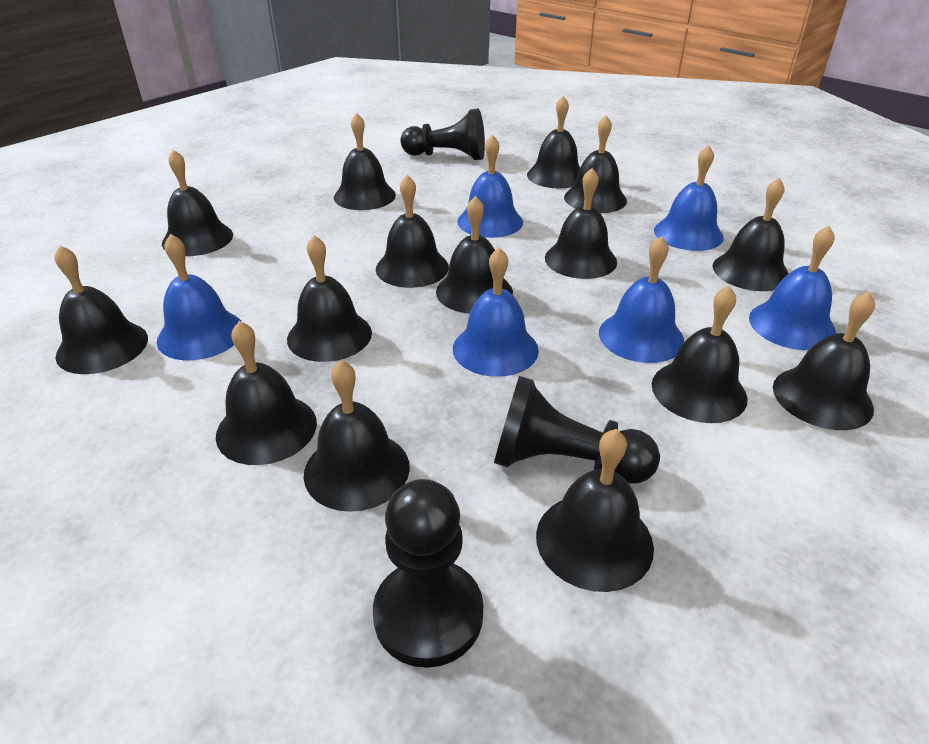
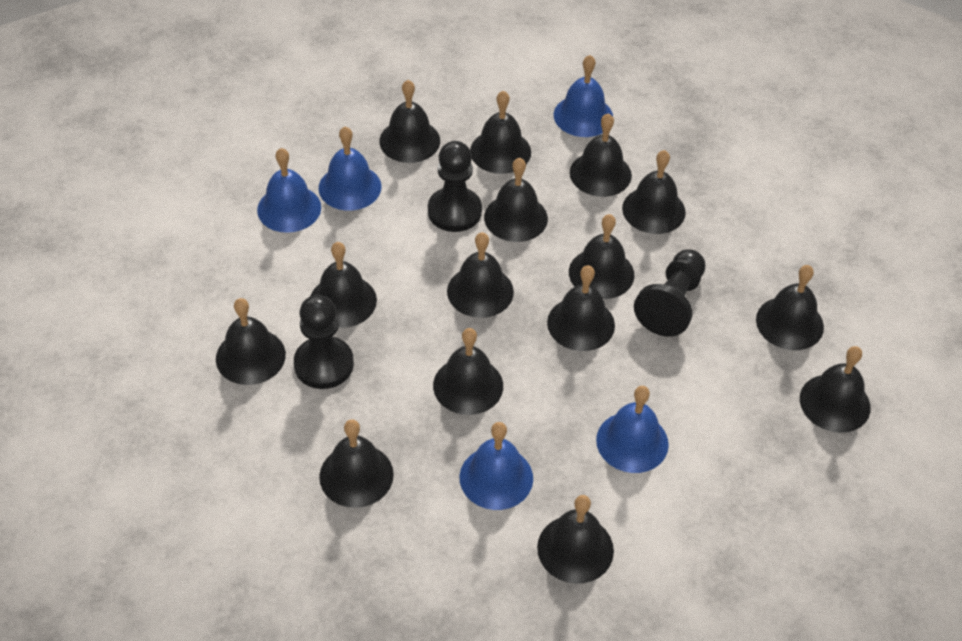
blue bell: 6 -> 5

